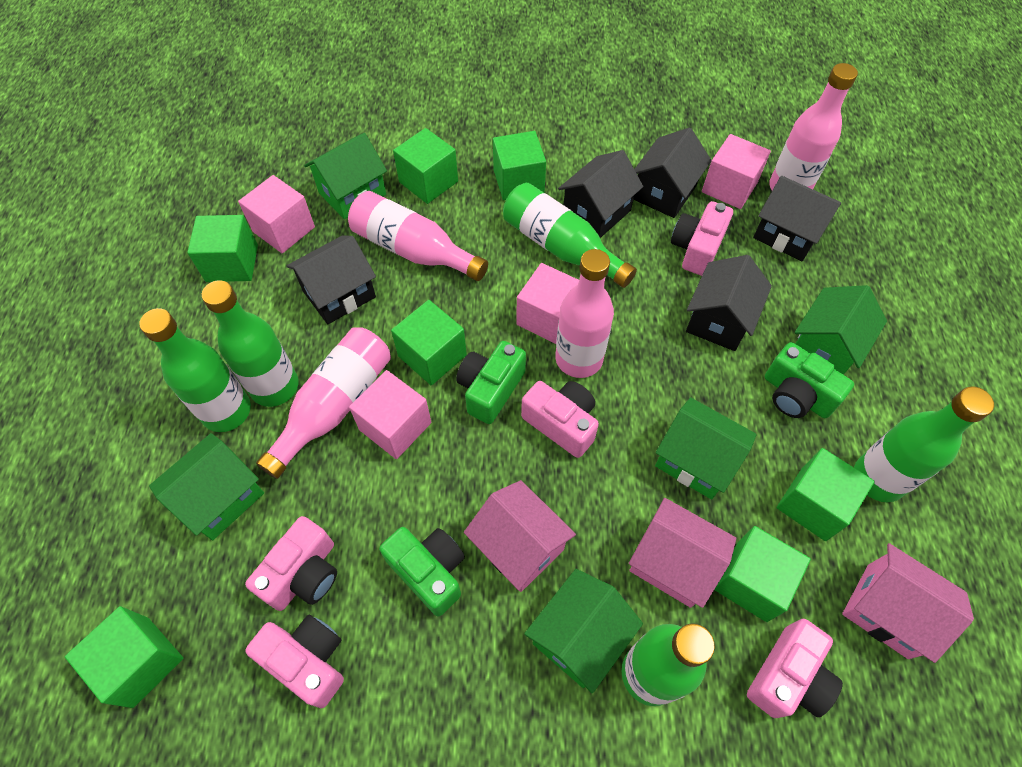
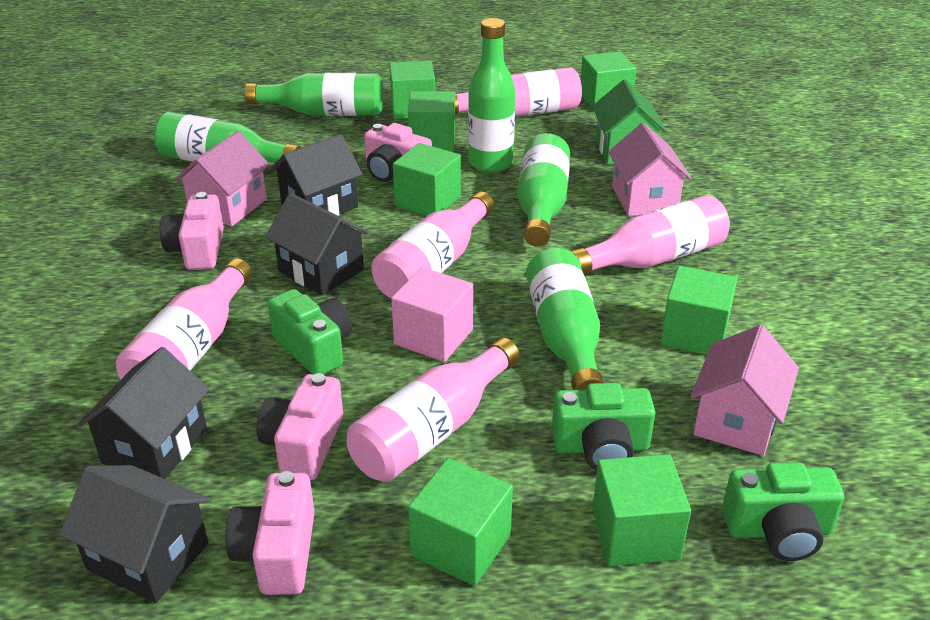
black house: 5 -> 4
green house: 5 -> 1
pink bottle: 4 -> 5
pink camera: 5 -> 4
pink cube: 4 -> 1

